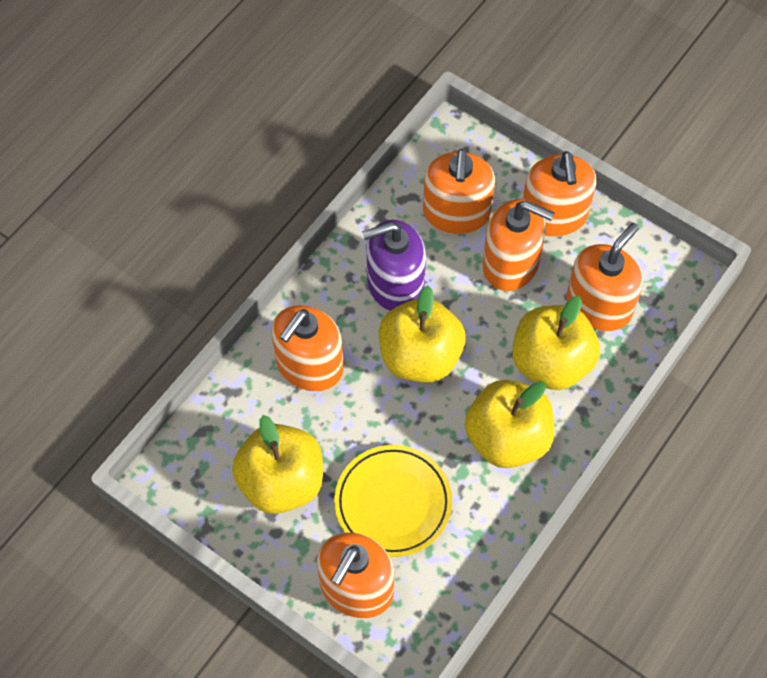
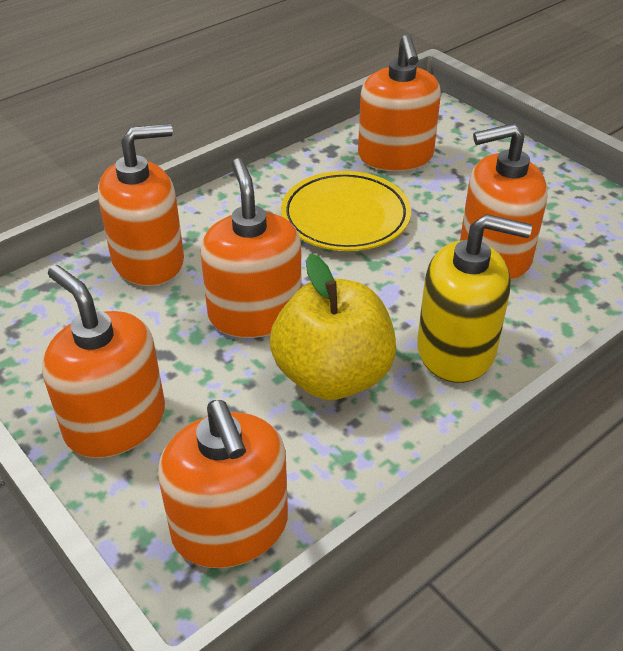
purple soap dispenser: 1 -> 0
yellow apple: 4 -> 1
yellow soap dispenser: 0 -> 1

